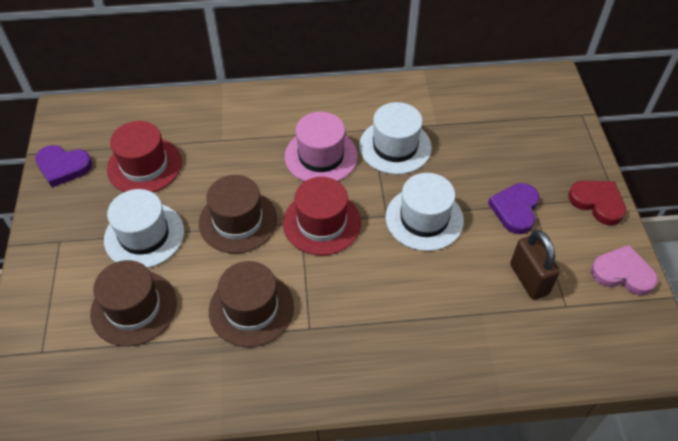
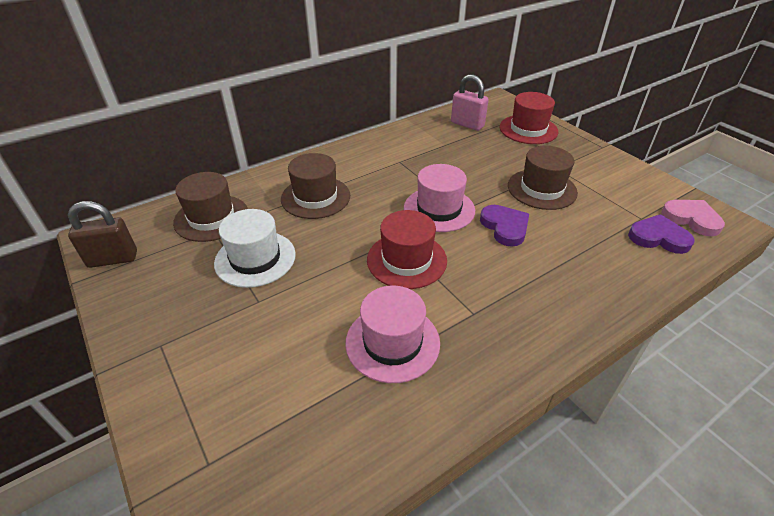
pink hat: 1 -> 2
pink padlock: 0 -> 1
red heart: 1 -> 0
white hat: 3 -> 1

